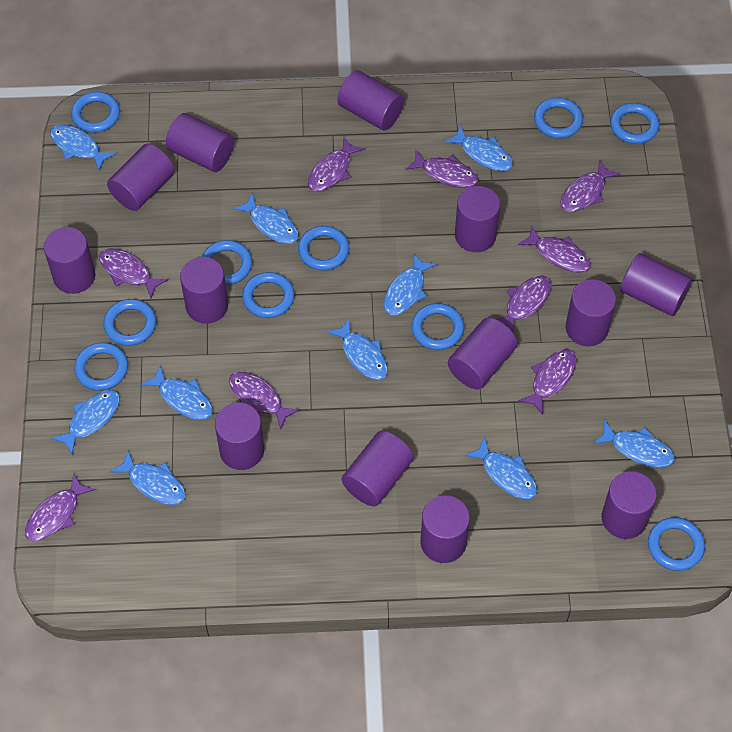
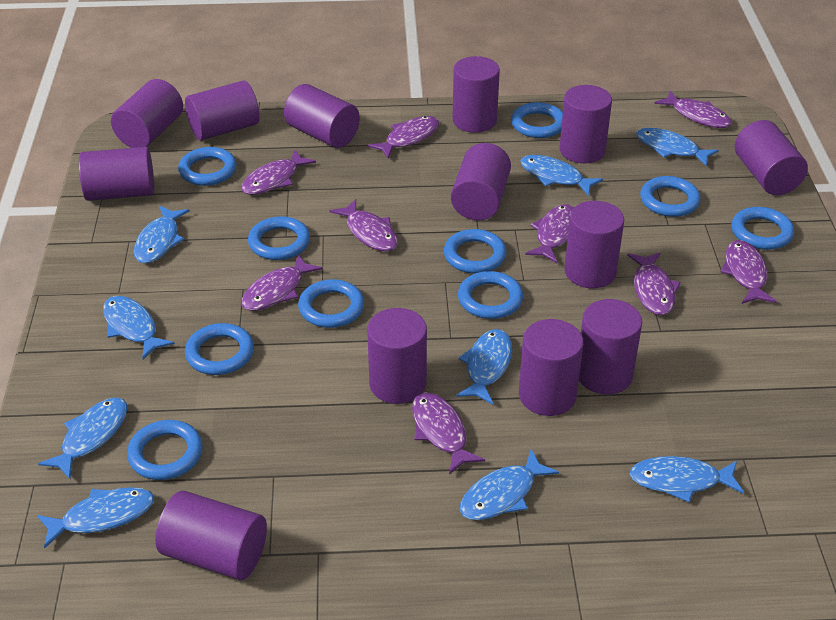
blue fish: 10 -> 9

